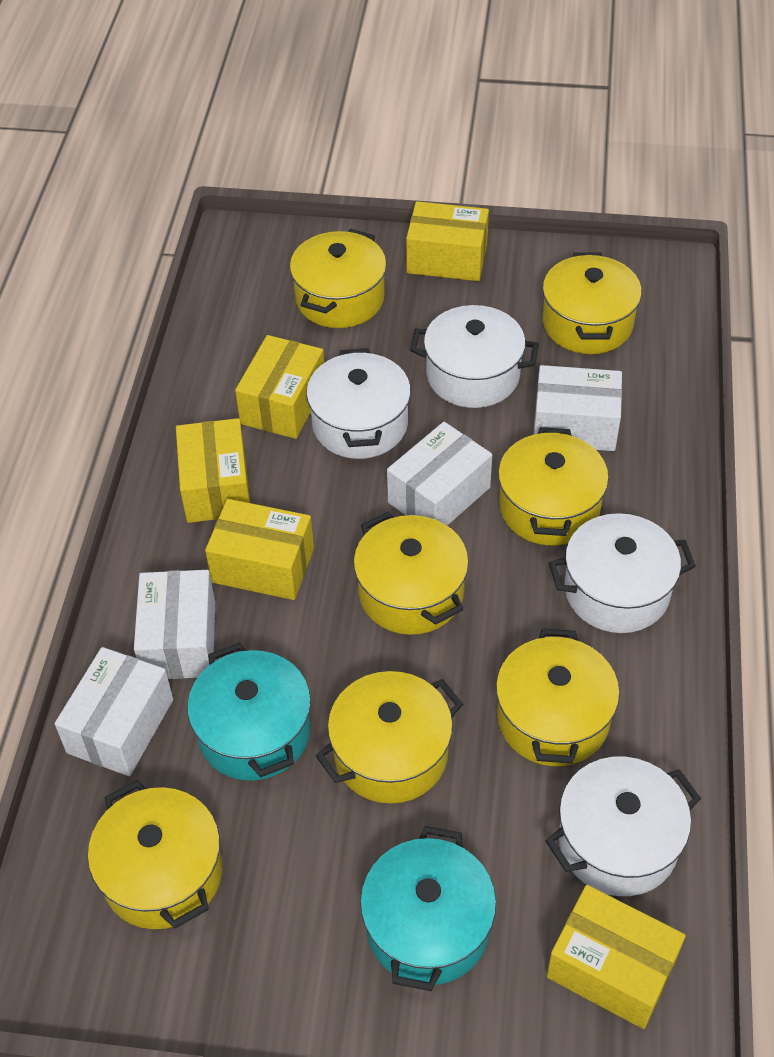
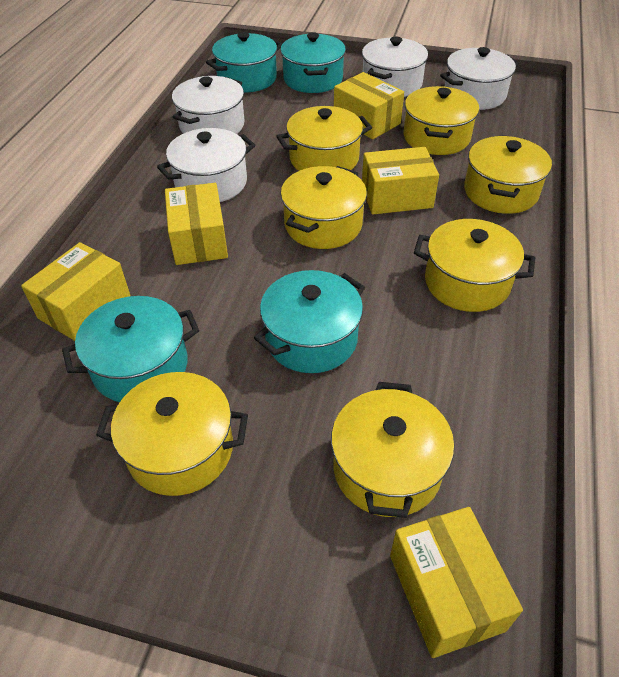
turquoise pot: 2 -> 4
white box: 4 -> 0

